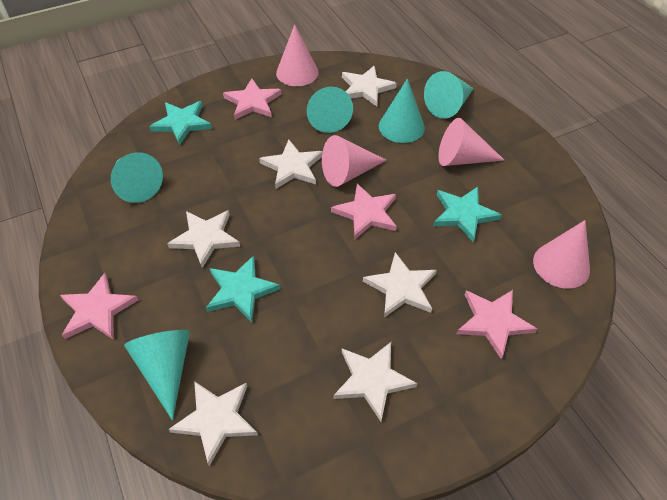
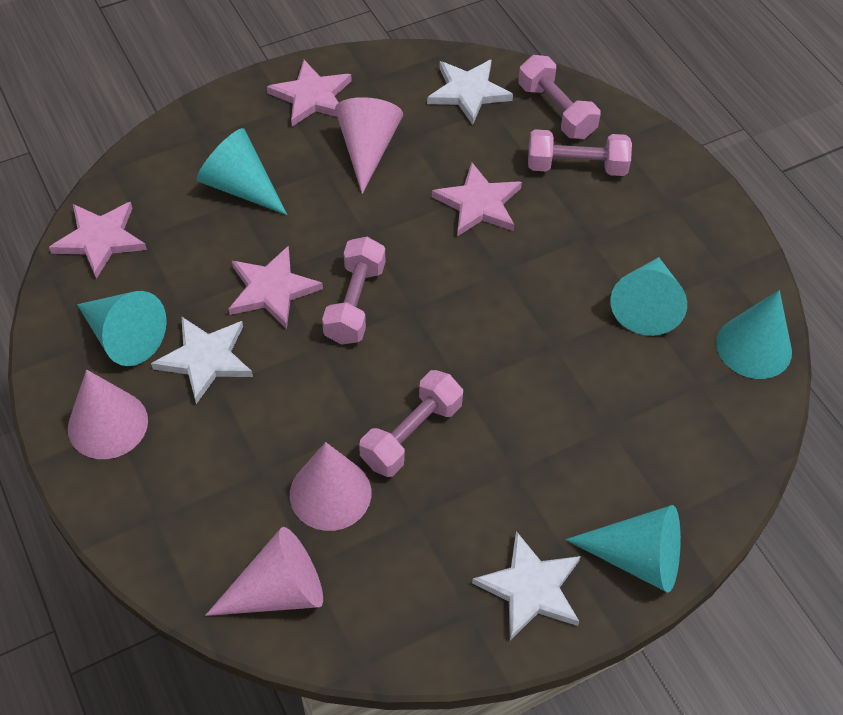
pink dumbbell: 0 -> 4
turquoise star: 3 -> 0
white star: 6 -> 3

